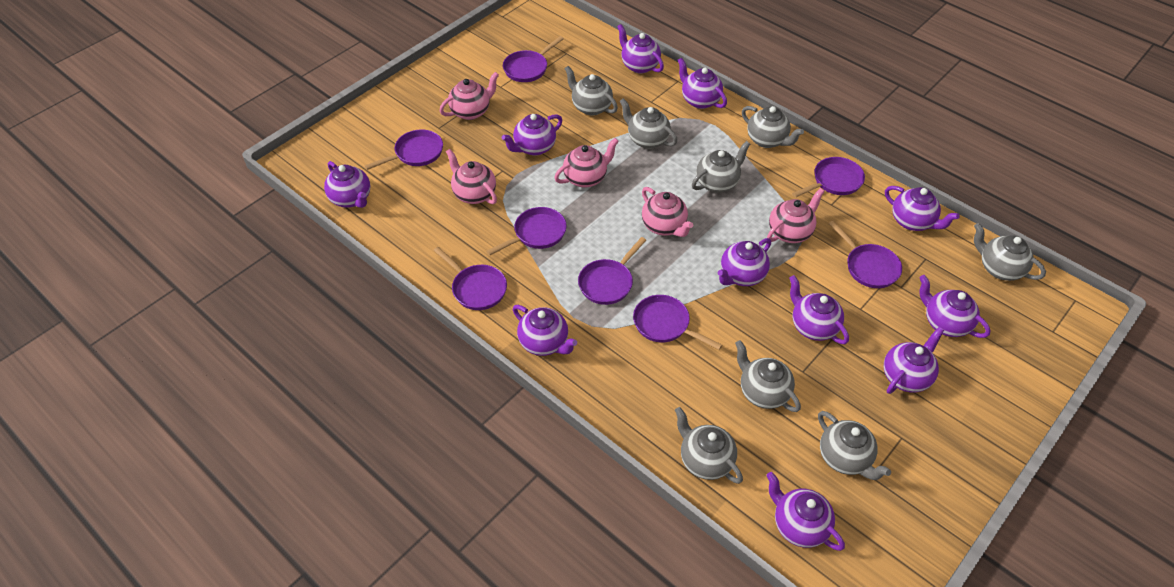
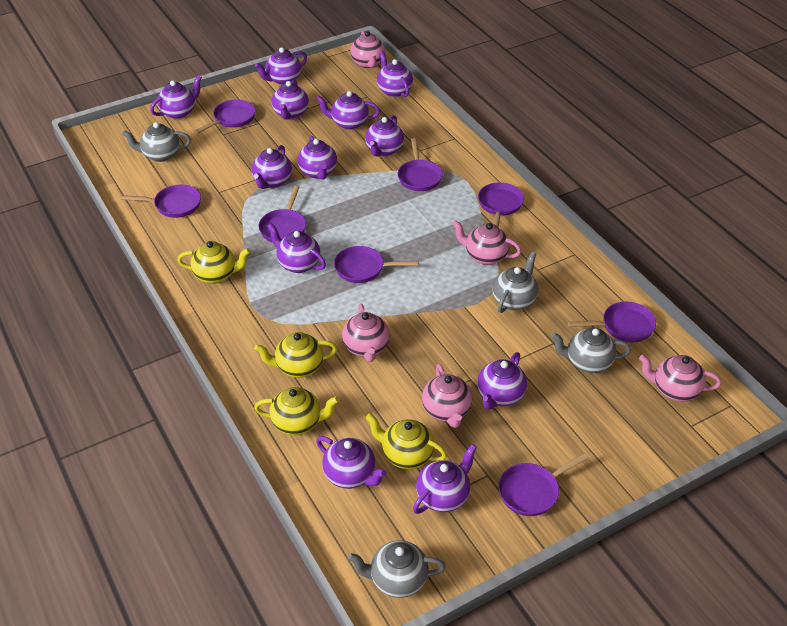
grey teapot: 8 -> 4
purple teapot: 11 -> 12
yellow teapot: 0 -> 4

